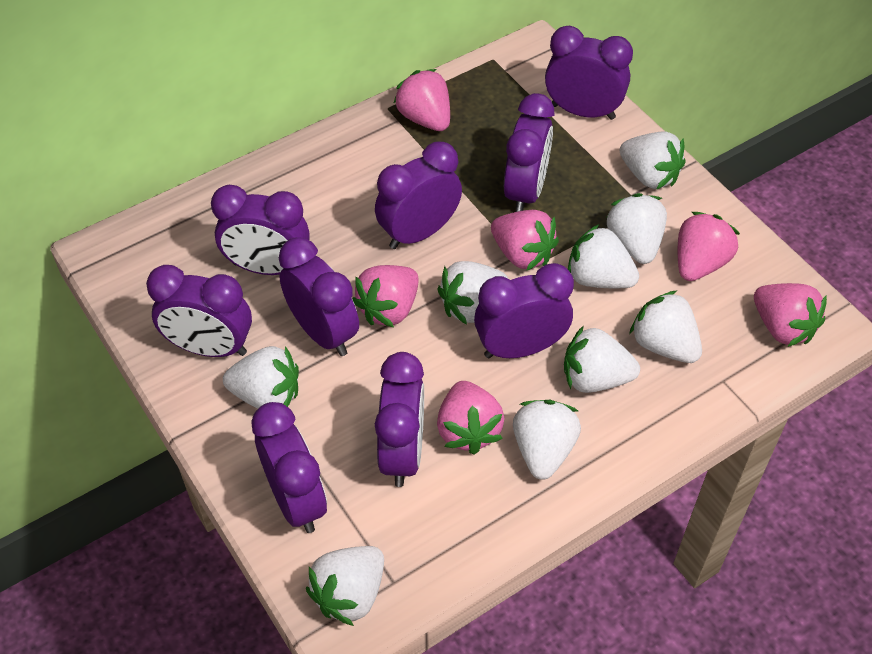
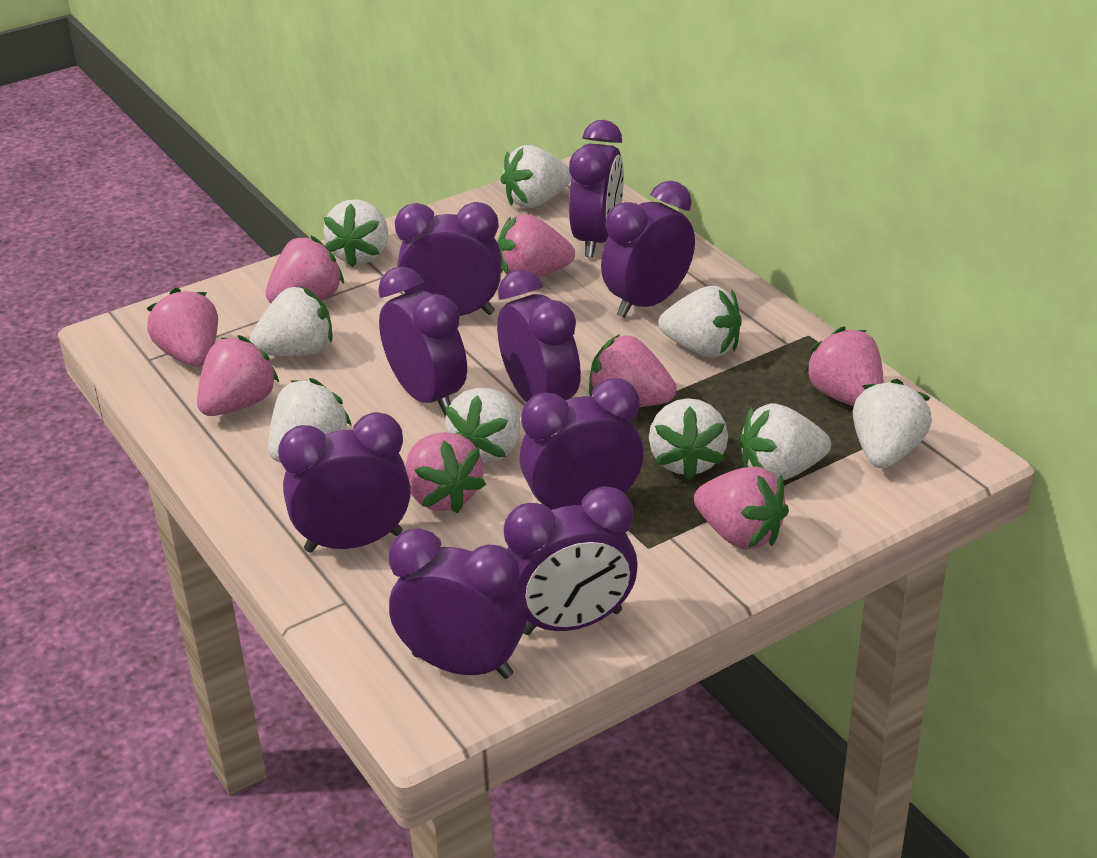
pink strawberry: 6 -> 8

